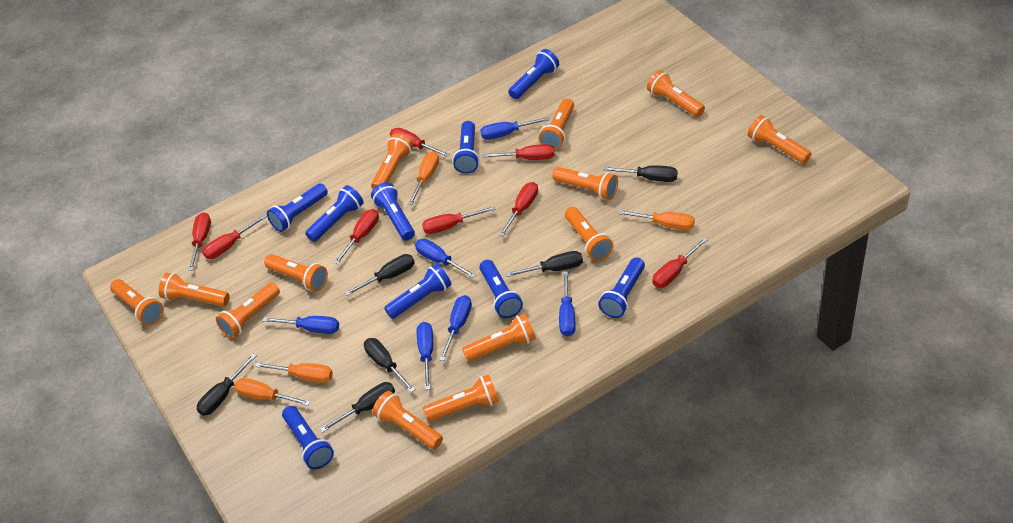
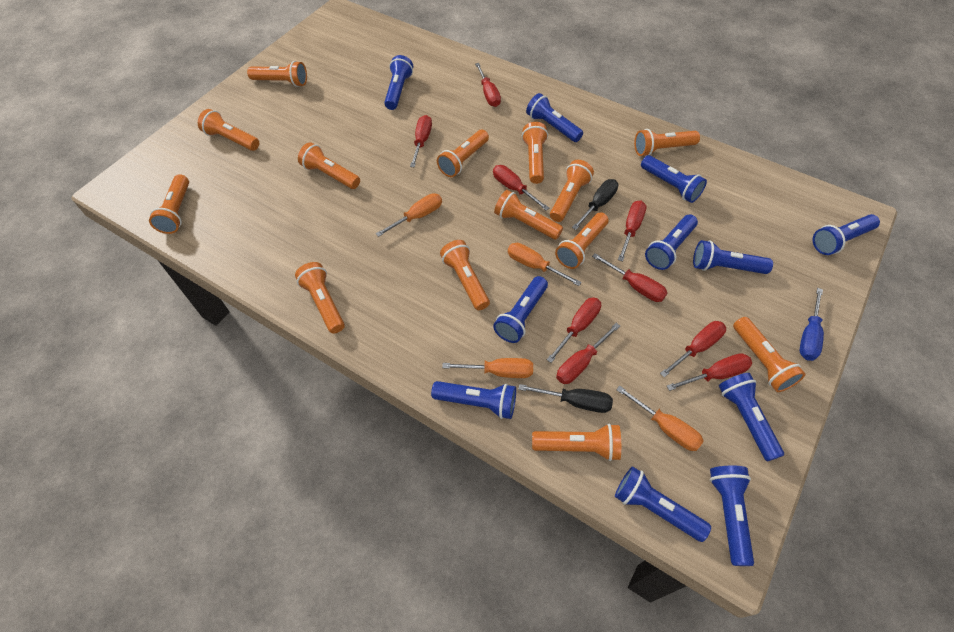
black screwdriver: 6 -> 2
blue flashlight: 9 -> 11
blue screwdriver: 6 -> 1
orange flashlight: 13 -> 14
red screwdriver: 8 -> 9

